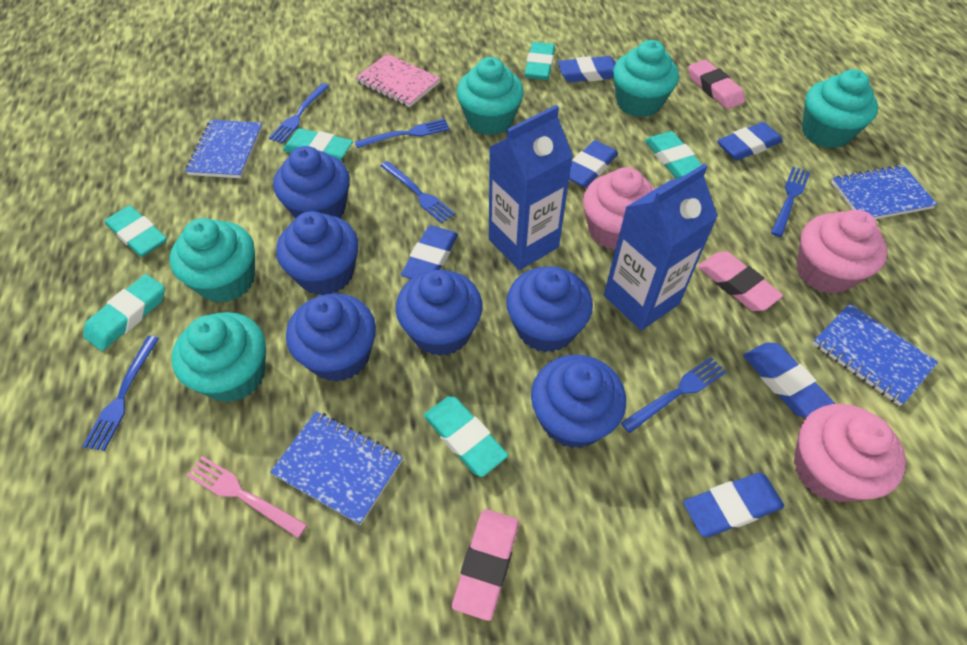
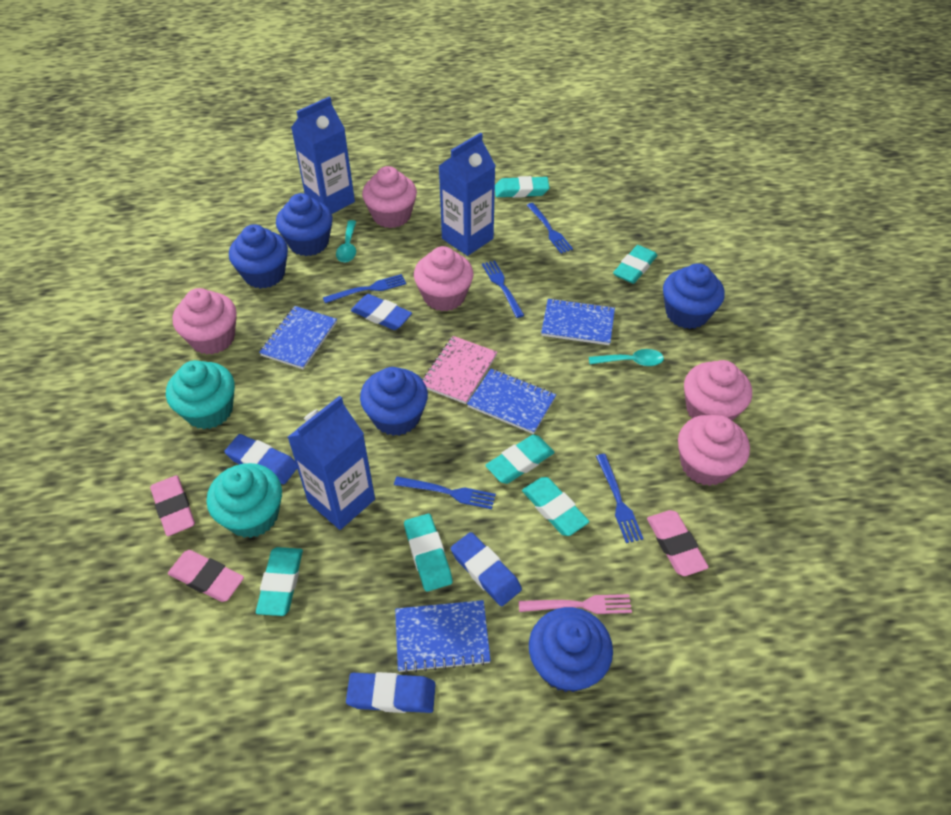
blue carton: 2 -> 3
blue cupcake: 6 -> 5
blue eraser: 6 -> 4
blue fork: 6 -> 5
pink cupcake: 3 -> 5
turquoise cupcake: 5 -> 2
turquoise spoon: 0 -> 2

